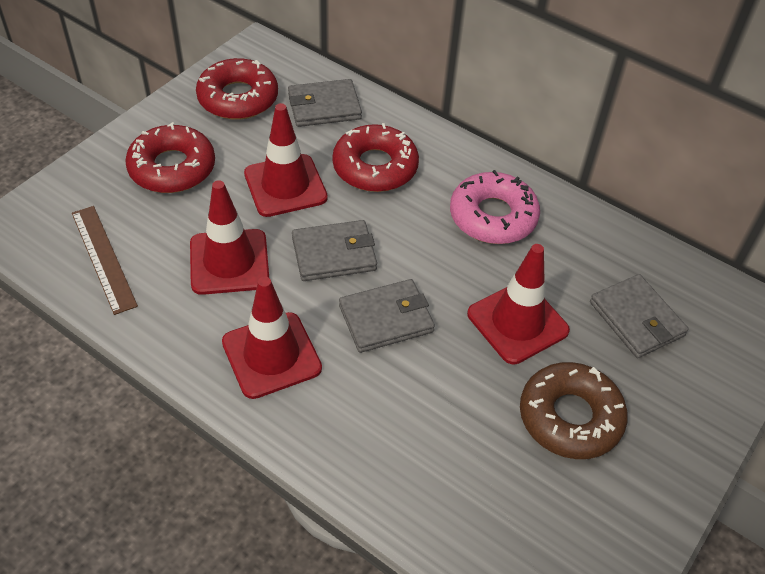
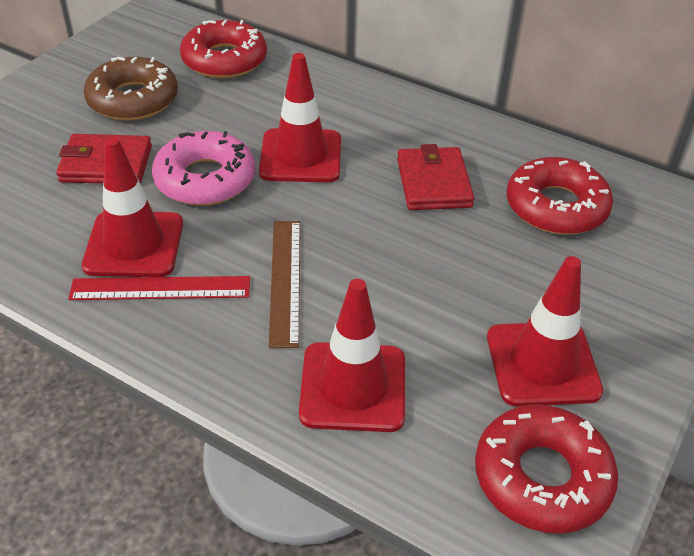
grey wallet: 4 -> 0
red ruler: 0 -> 1
red wallet: 0 -> 2

